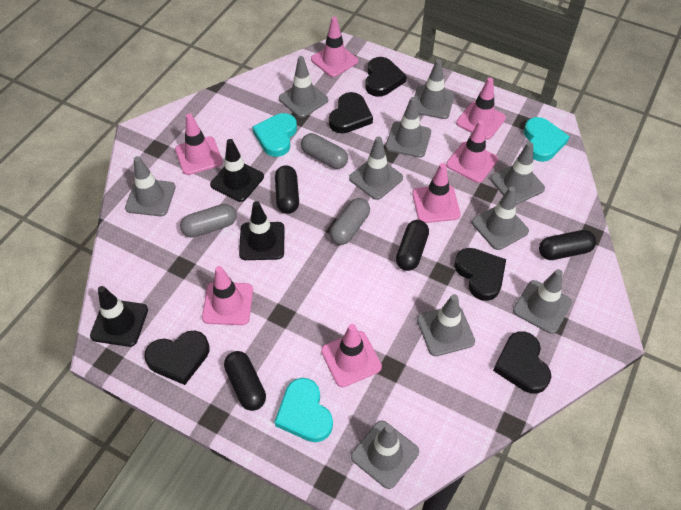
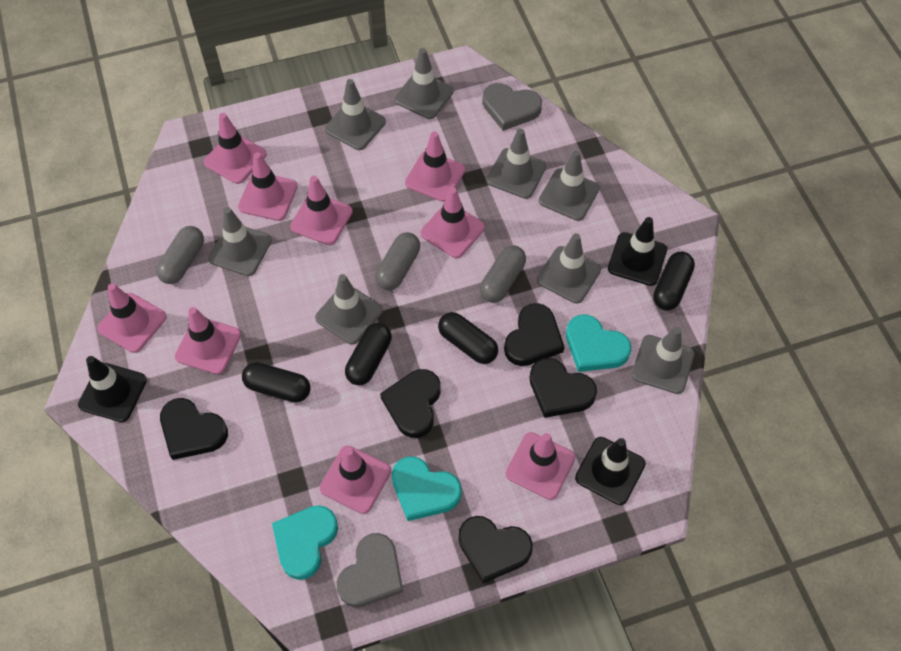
grey heart: 0 -> 2
grey traffic cone: 10 -> 8
pink traffic cone: 7 -> 9

